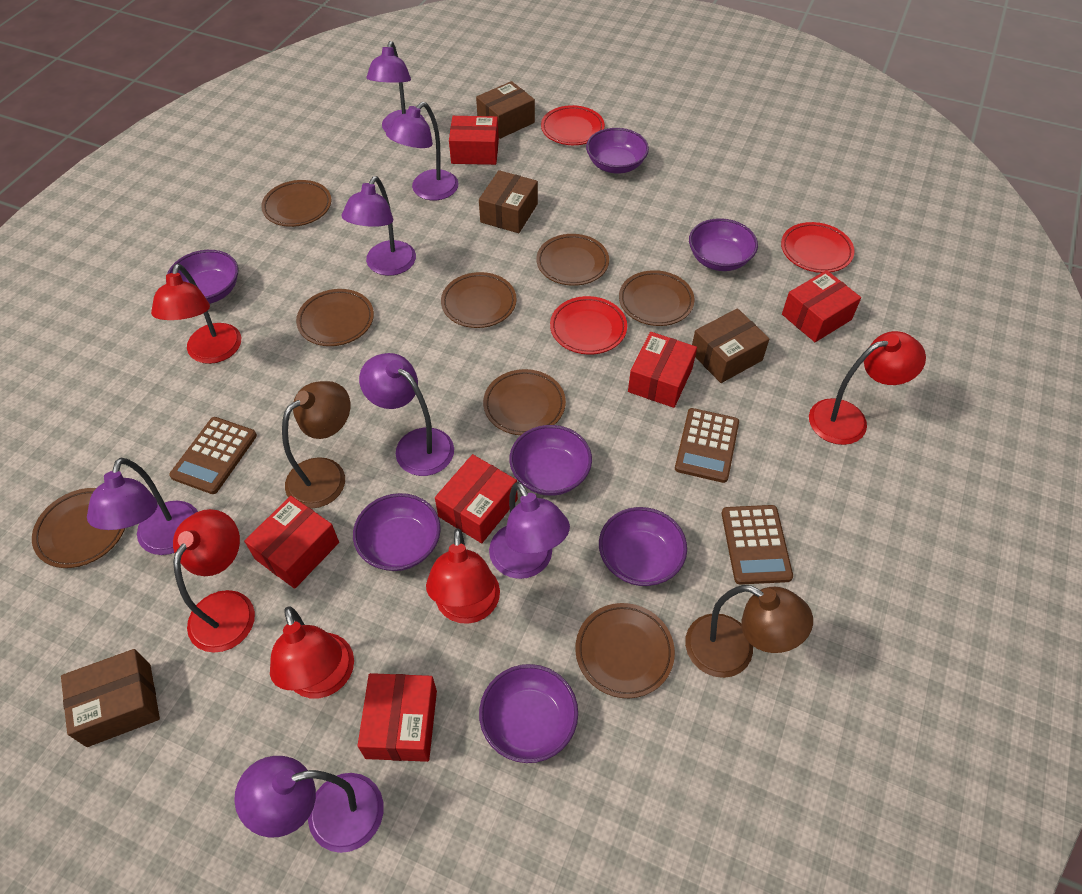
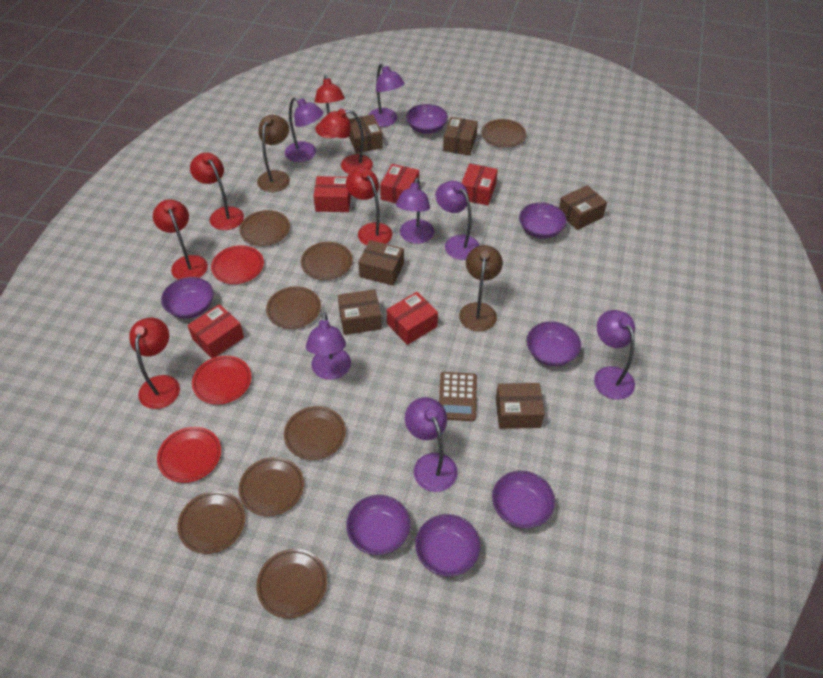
brown box: 4 -> 6
brown calculator: 3 -> 1
red box: 6 -> 5
red lamp: 5 -> 6

